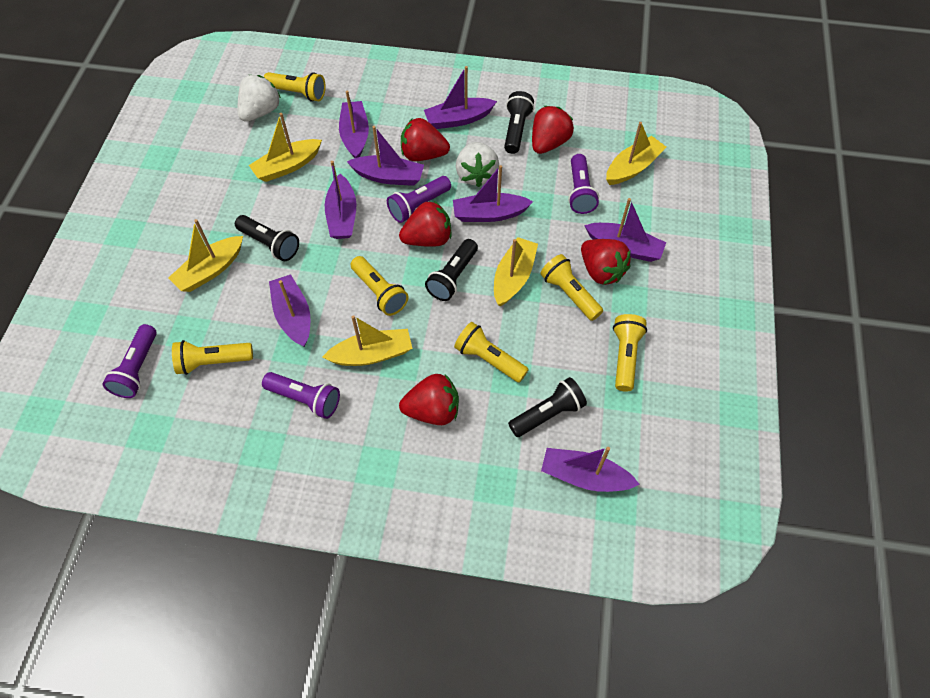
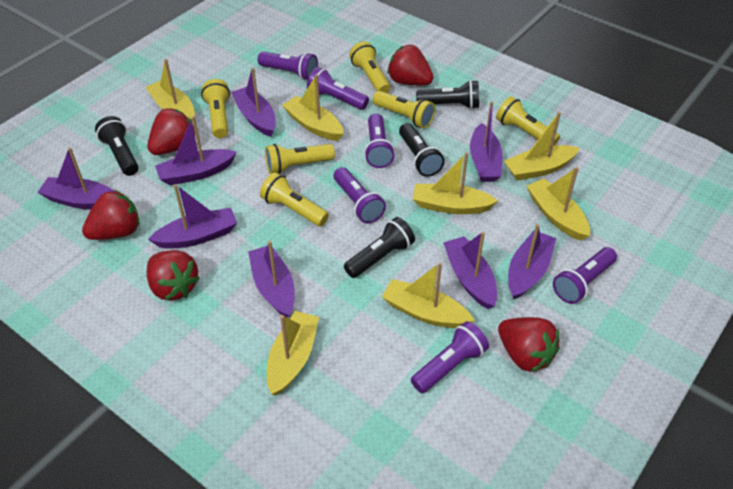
purple flashlight: 4 -> 6
white strawberry: 2 -> 0
yellow boat: 5 -> 7

